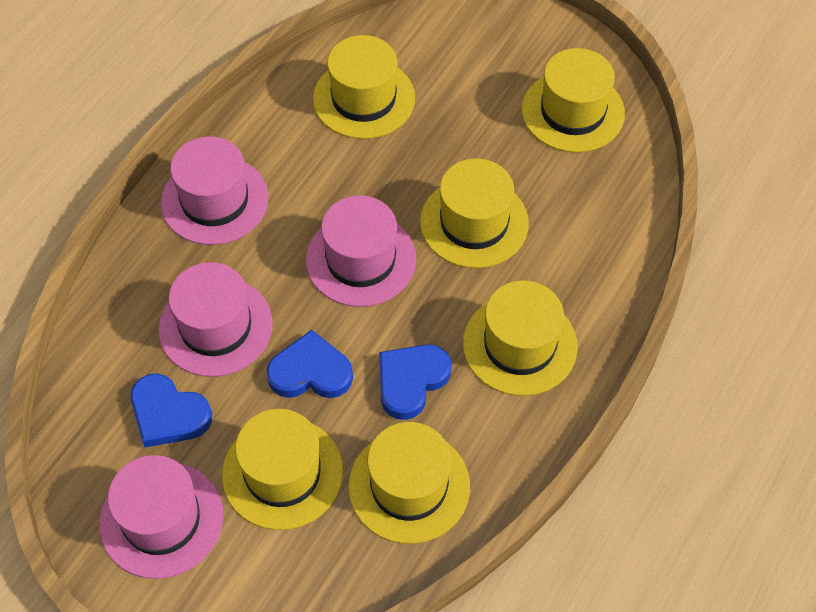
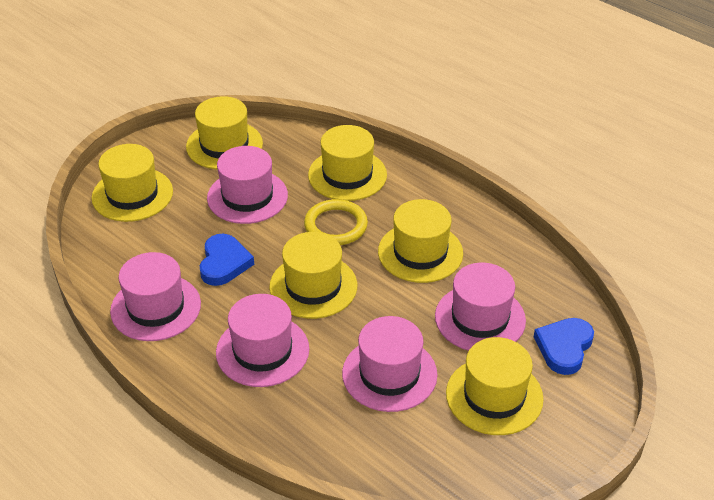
blue heart: 3 -> 2
pink hat: 4 -> 5
yellow ring: 0 -> 1

